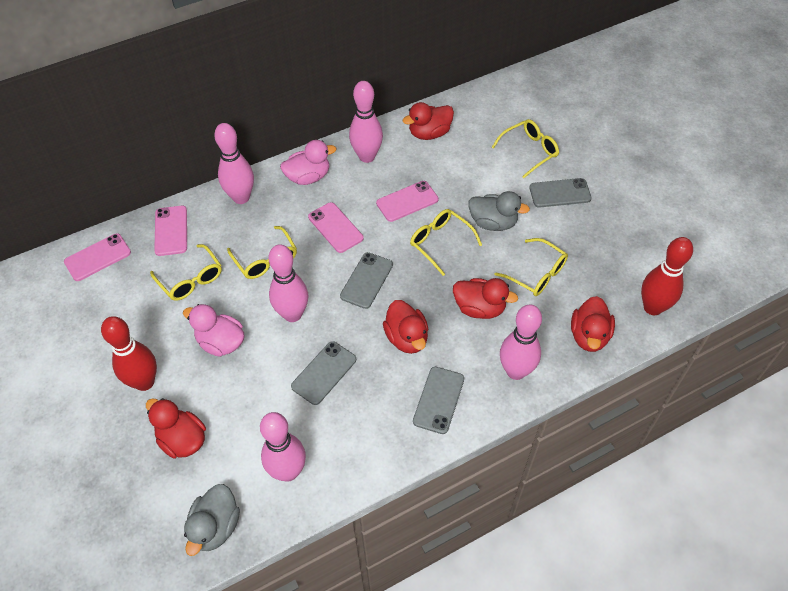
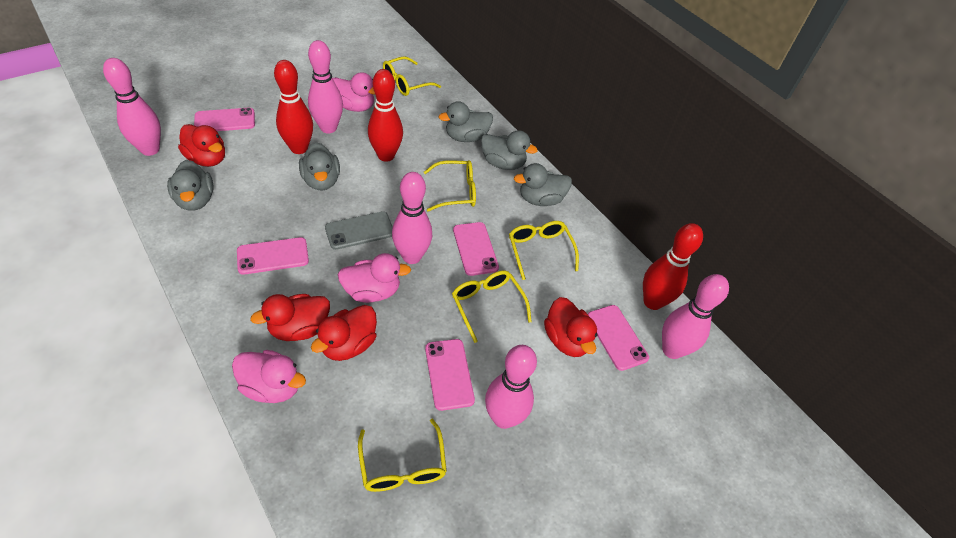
grey duck: 2 -> 5
grey phone: 4 -> 1
pink duck: 2 -> 3
pink phone: 4 -> 5
red bowling pin: 2 -> 3
red duck: 5 -> 4

